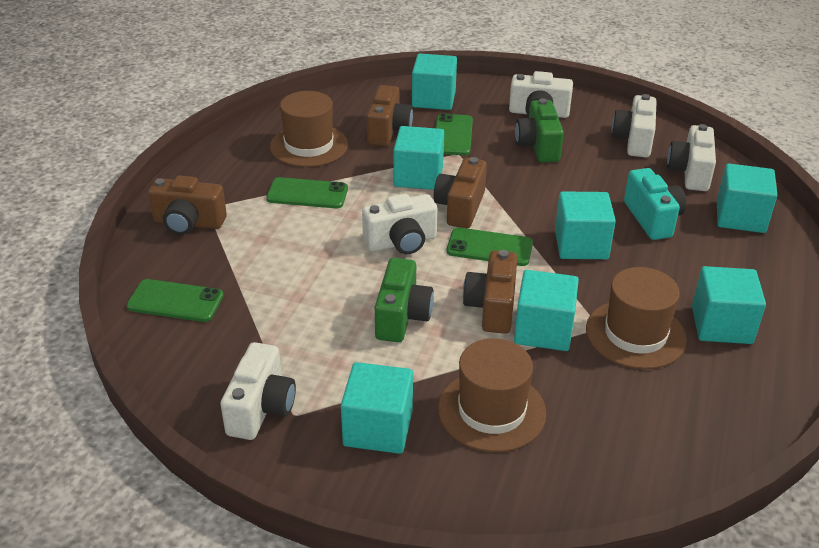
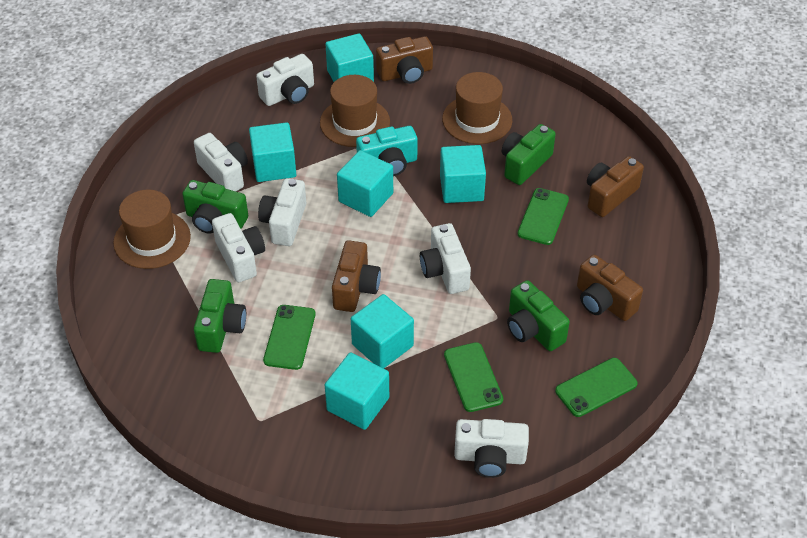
green camera: 2 -> 4
turquoise cube: 7 -> 6
white camera: 5 -> 6

